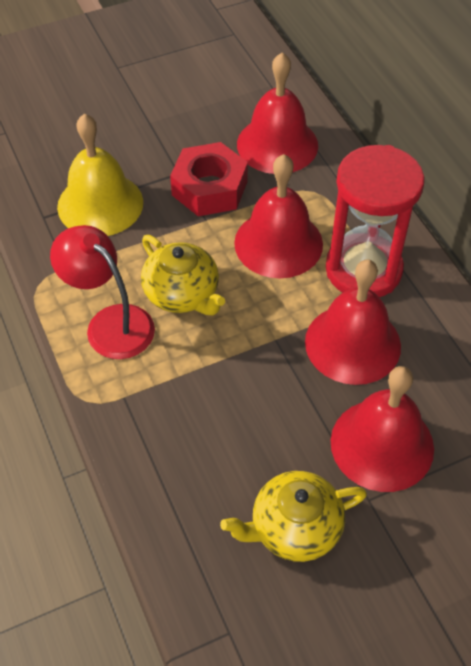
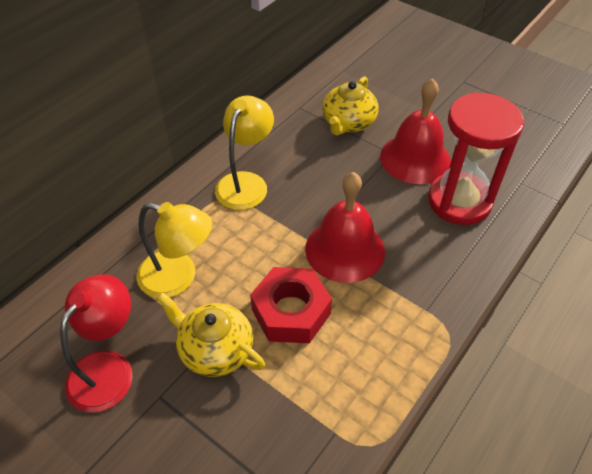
red bell: 4 -> 2
yellow bell: 1 -> 0
yellow lamp: 0 -> 2

